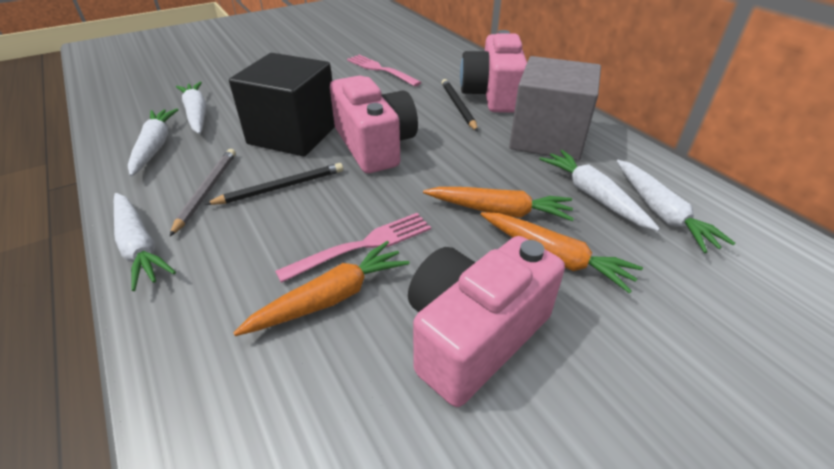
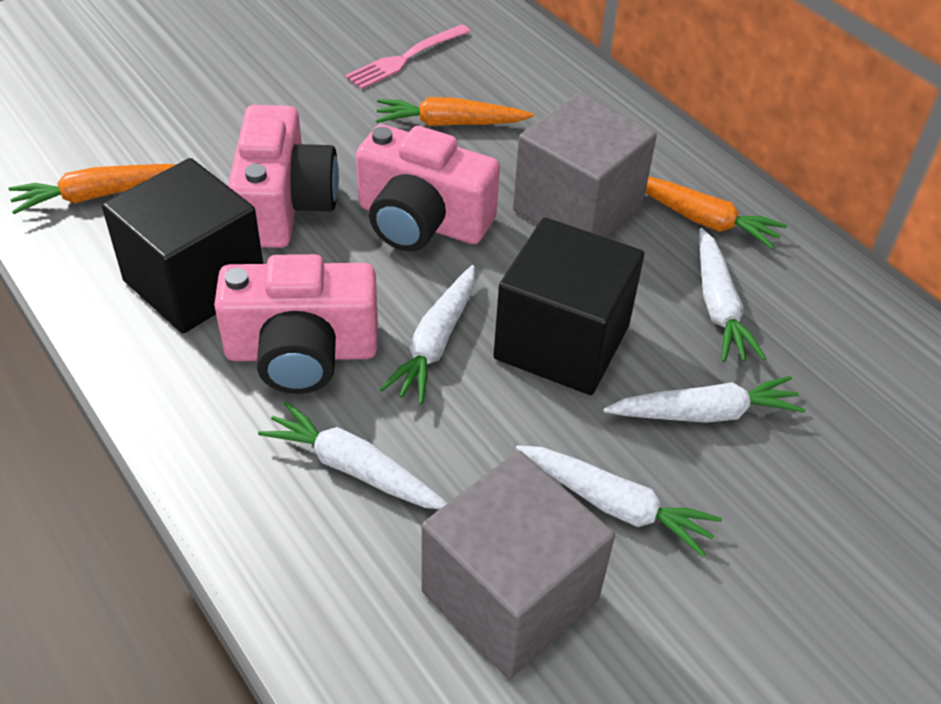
black cube: 1 -> 2
black pencil: 2 -> 0
grey cube: 1 -> 2
grey pencil: 1 -> 0
pink fork: 2 -> 1

